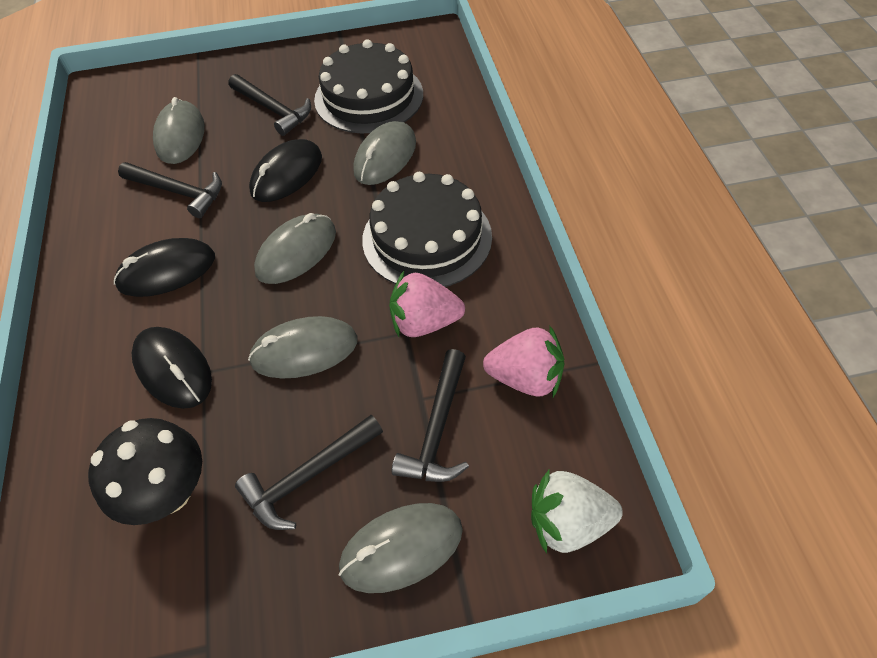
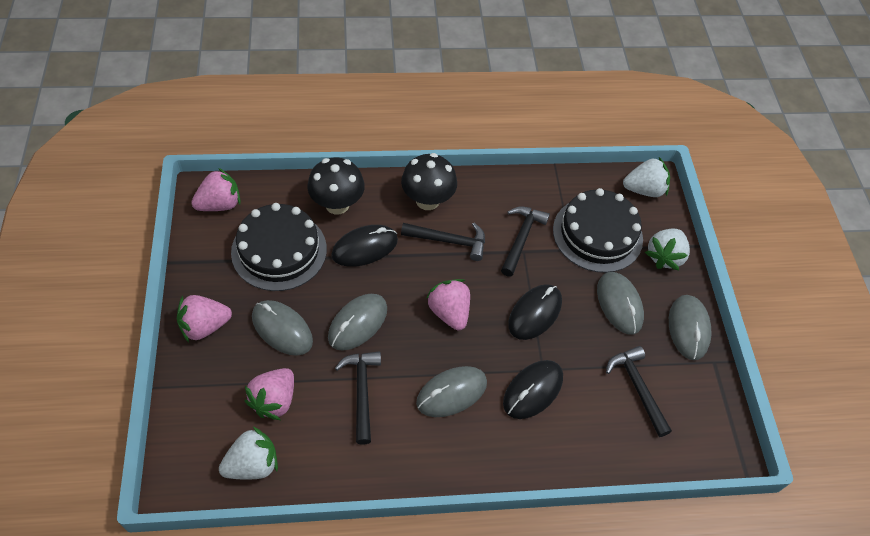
black mushroom: 1 -> 2
pink strawberry: 2 -> 4
white strawberry: 1 -> 3

